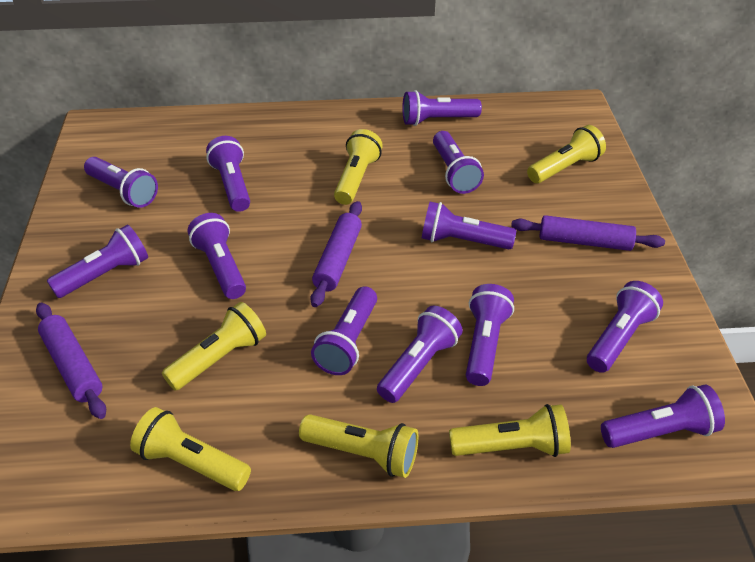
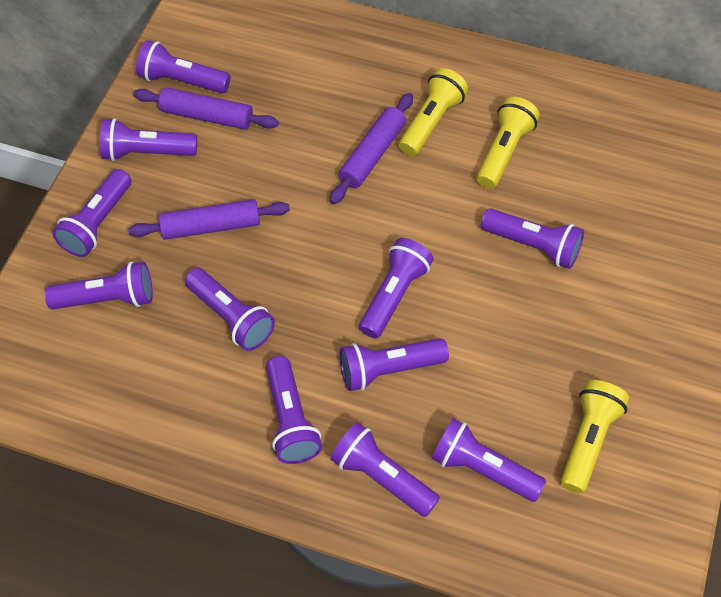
purple flashlight: 12 -> 11
yellow flashlight: 6 -> 3

